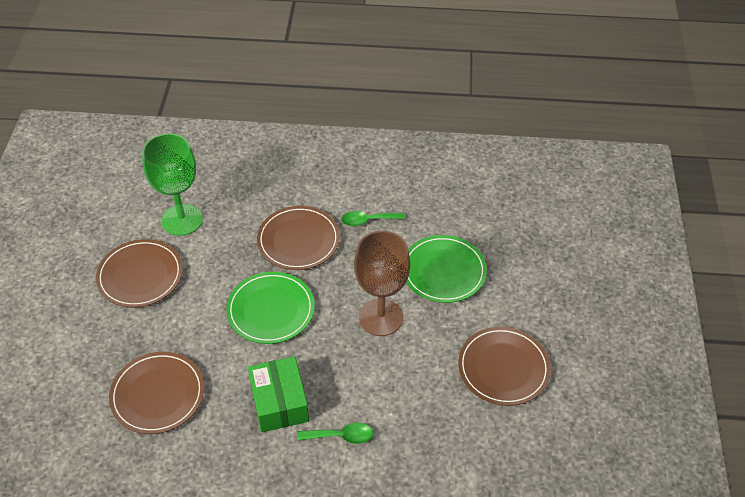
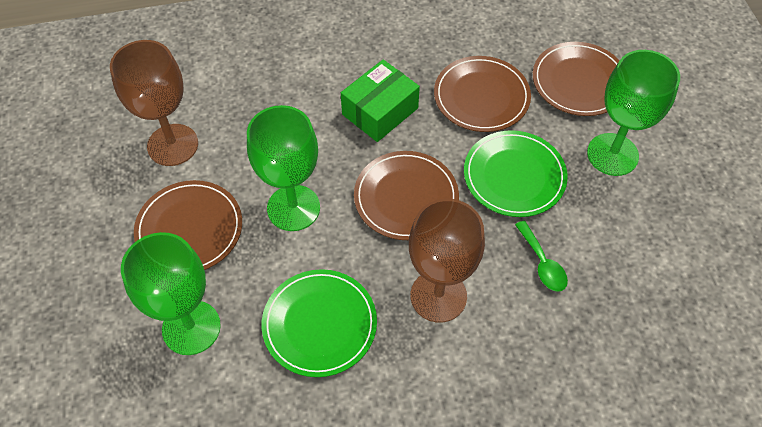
brown goblet: 1 -> 2
green goblet: 1 -> 3
green spoon: 2 -> 1

